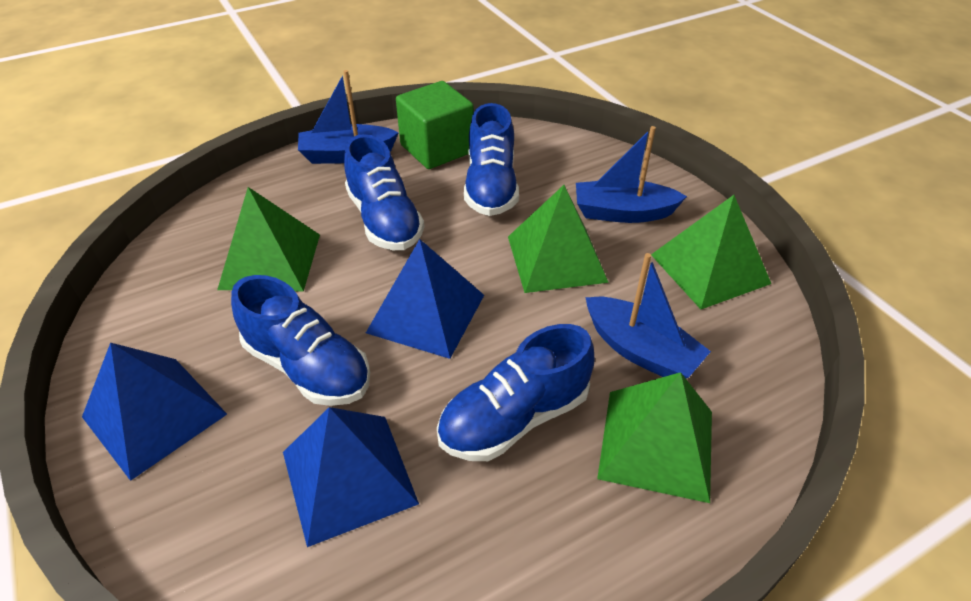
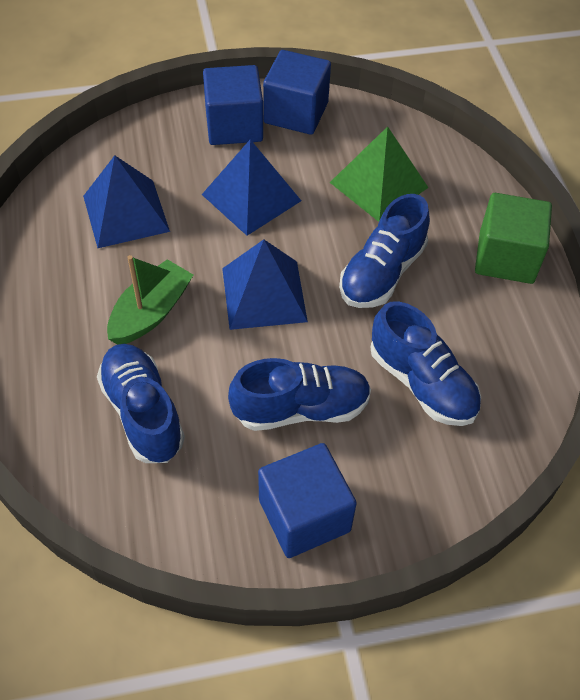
blue boat: 3 -> 0
blue cube: 0 -> 3
green boat: 0 -> 1
green pyramid: 4 -> 1

